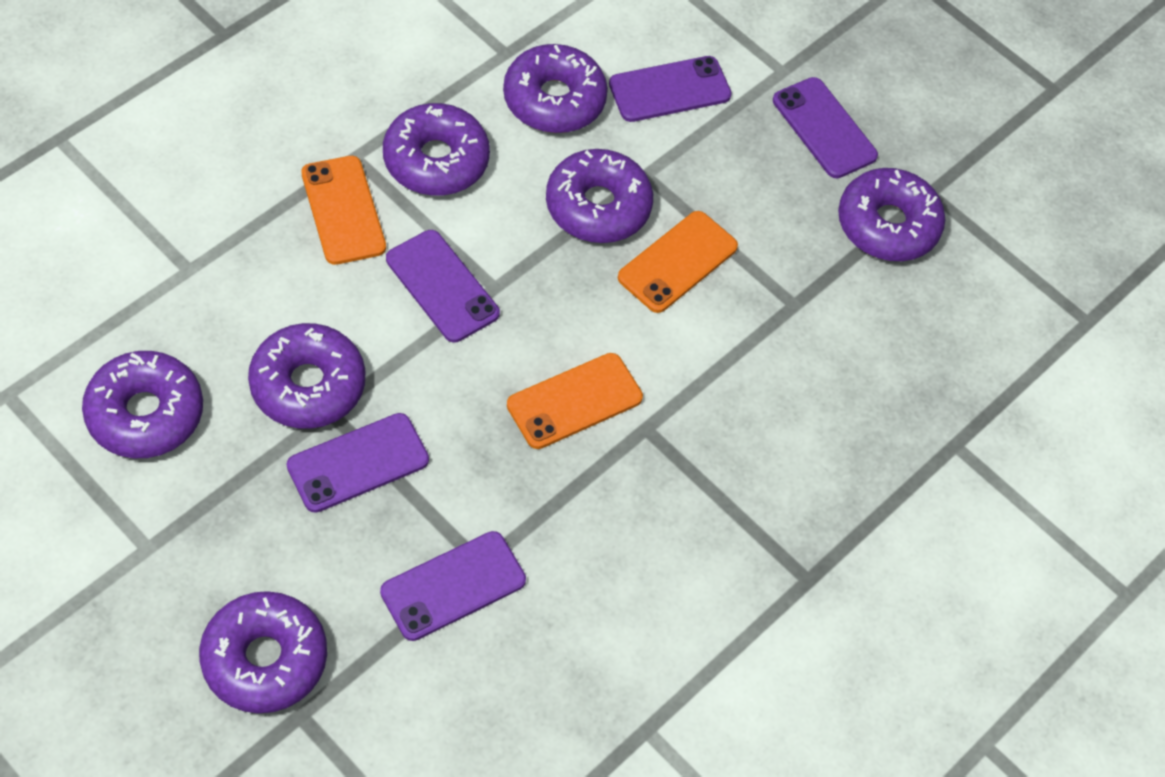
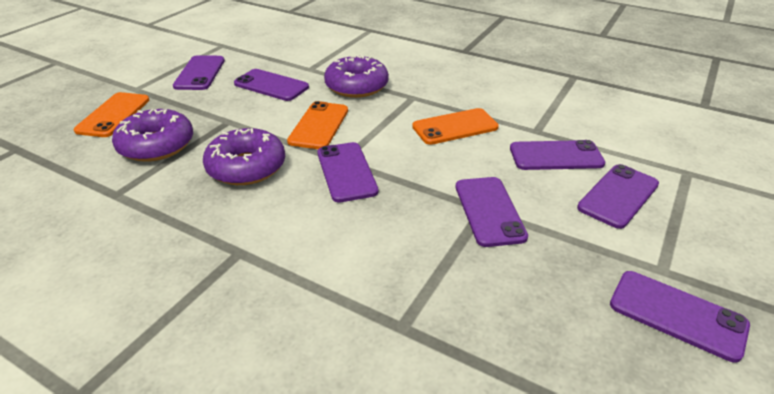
purple donut: 7 -> 3
purple phone: 5 -> 7

